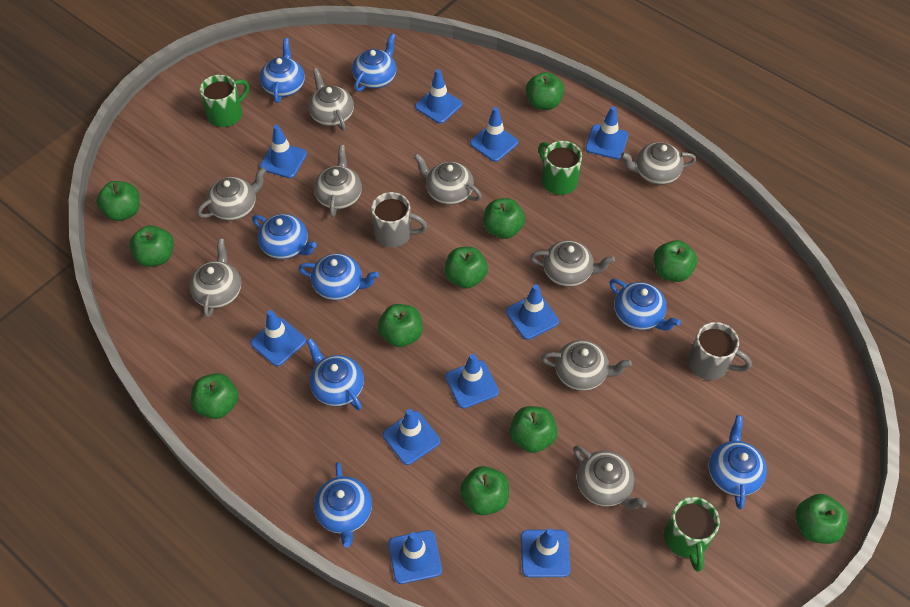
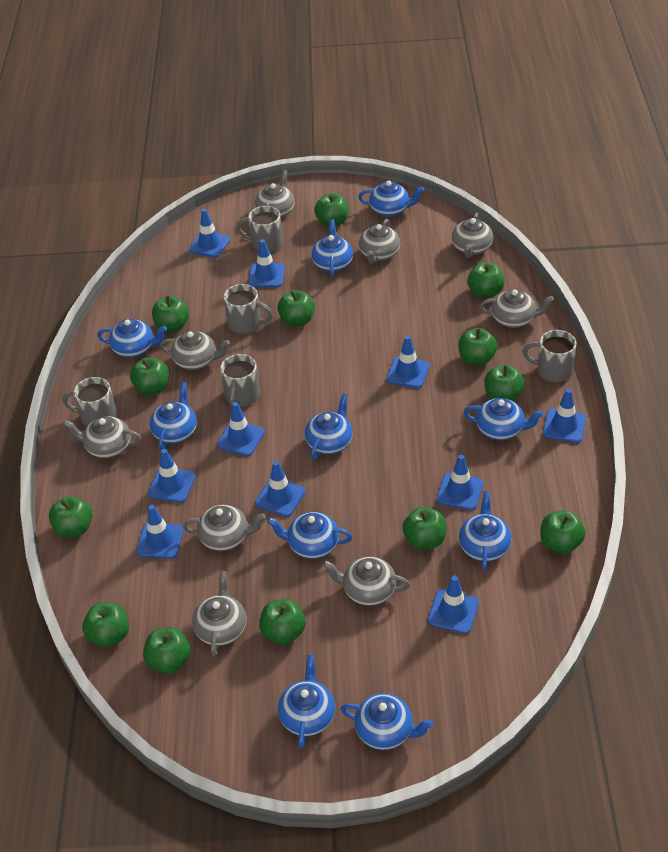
blue teapot: 8 -> 10
green apple: 11 -> 13
green mug: 3 -> 0
grey mug: 2 -> 5

